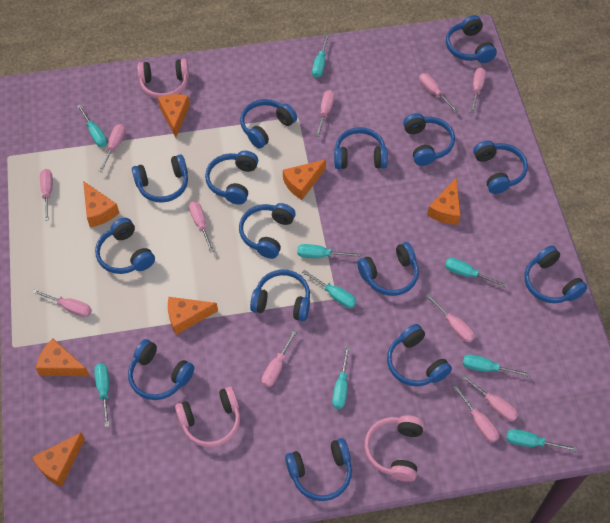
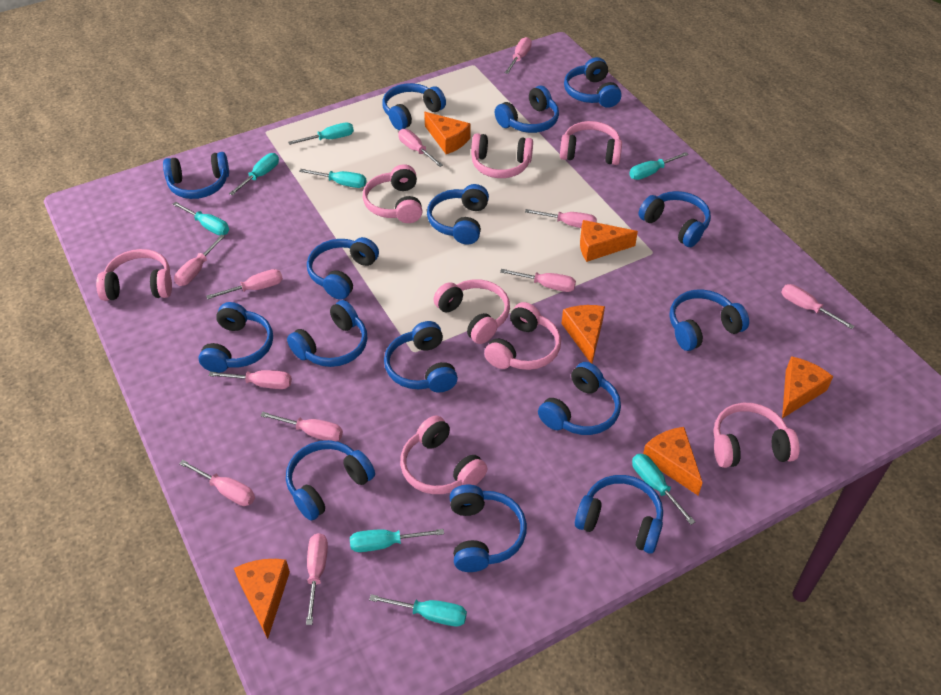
orange cheese: 7 -> 6
pink headphones: 3 -> 8
turquoise screwdriver: 9 -> 8

